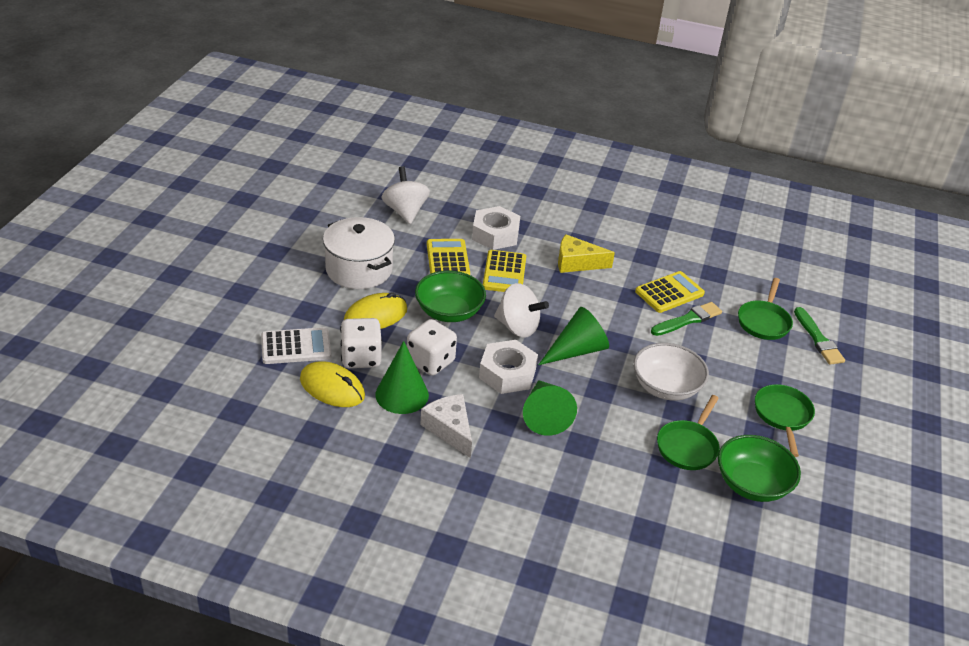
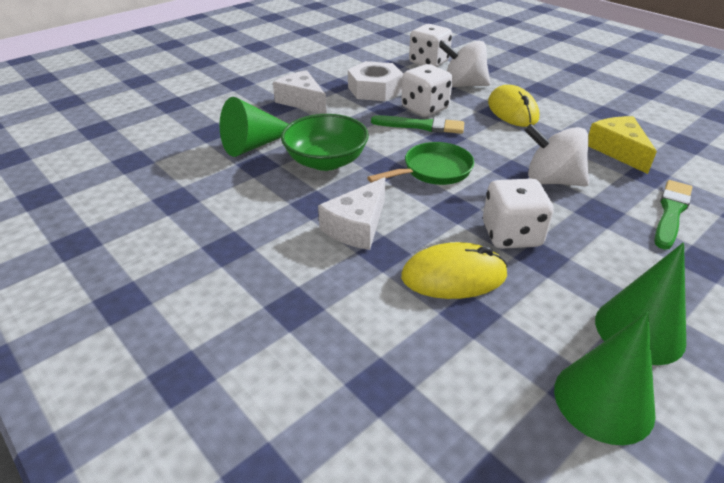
green bowl: 2 -> 1
green pan: 3 -> 1
white bowl: 1 -> 0
white calculator: 1 -> 0
white cheese: 1 -> 2
white dice: 2 -> 3
white nut: 2 -> 1
white pot: 1 -> 0
yellow calculator: 3 -> 0

